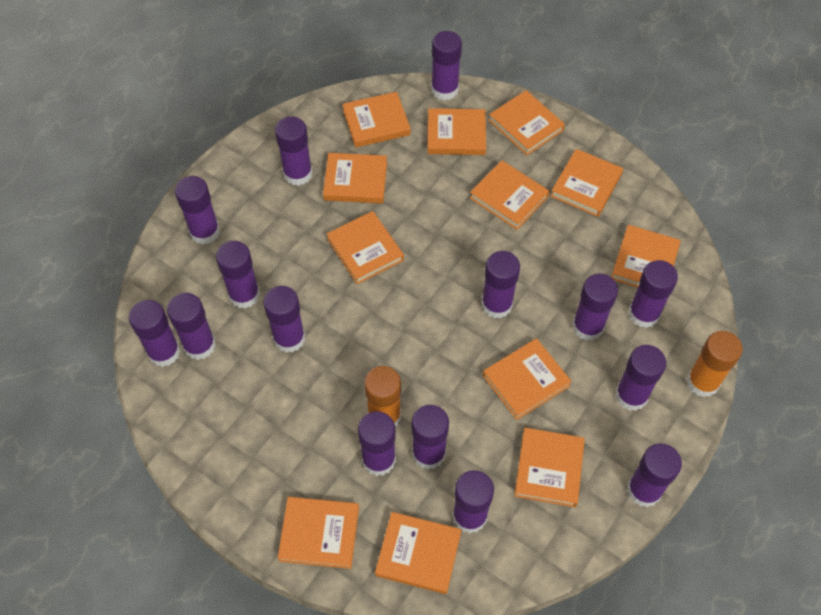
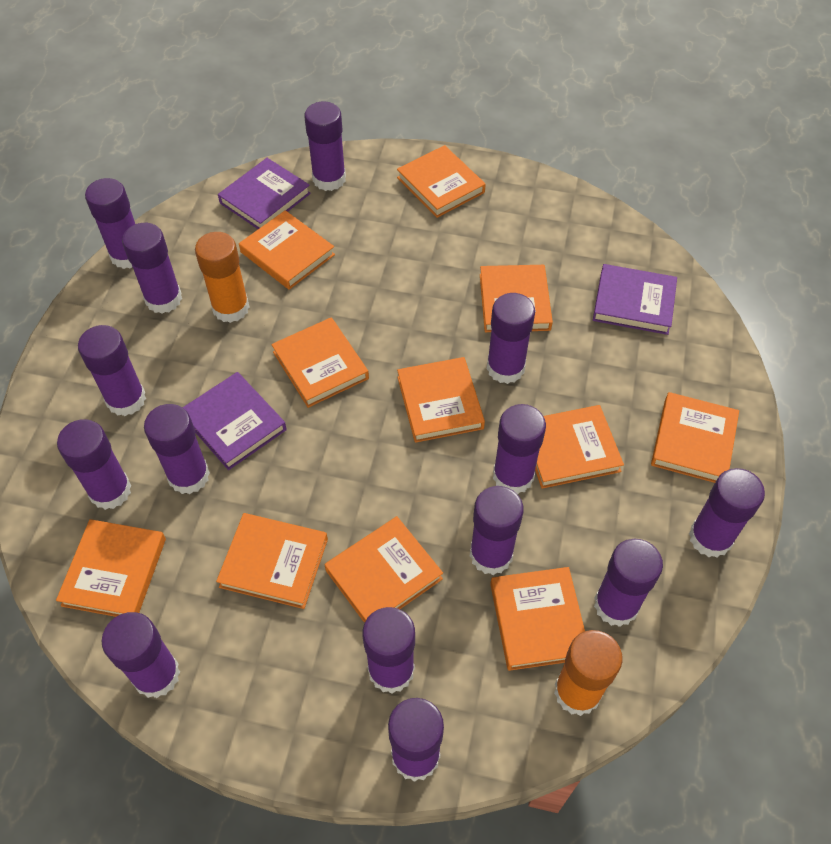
orange book: 12 -> 11
purple book: 0 -> 3
purple glue stick: 15 -> 14

